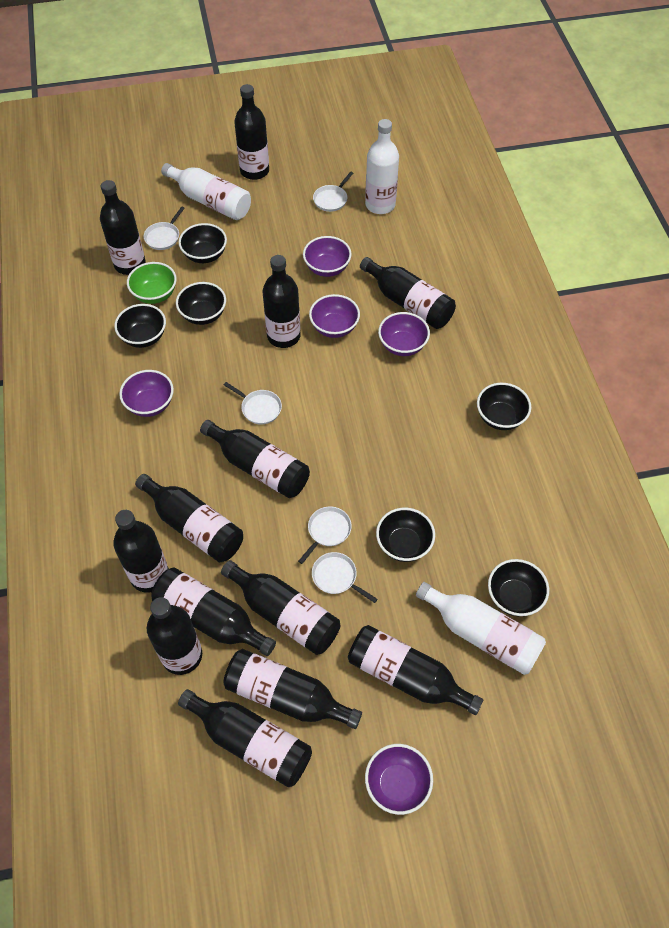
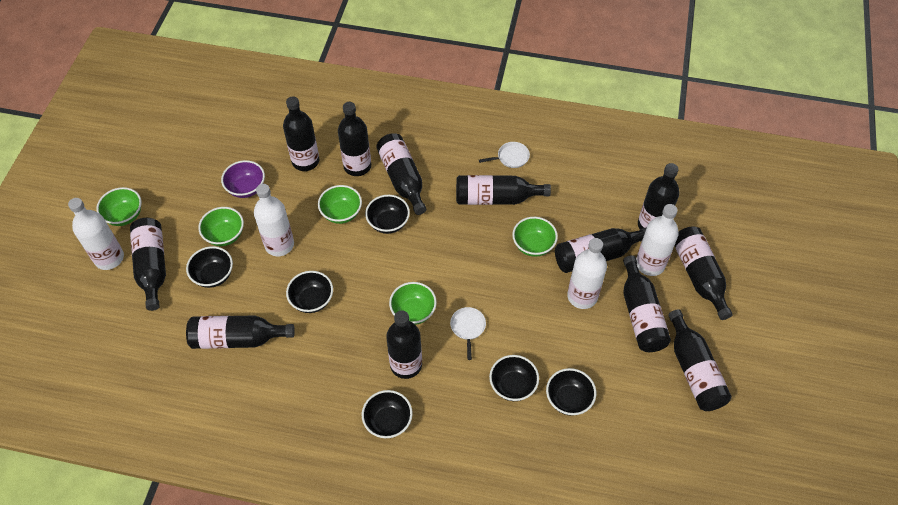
black bottle: 13 -> 12
green bowl: 1 -> 5
purple bowl: 5 -> 1
white bottle: 3 -> 4
white pan: 5 -> 2

